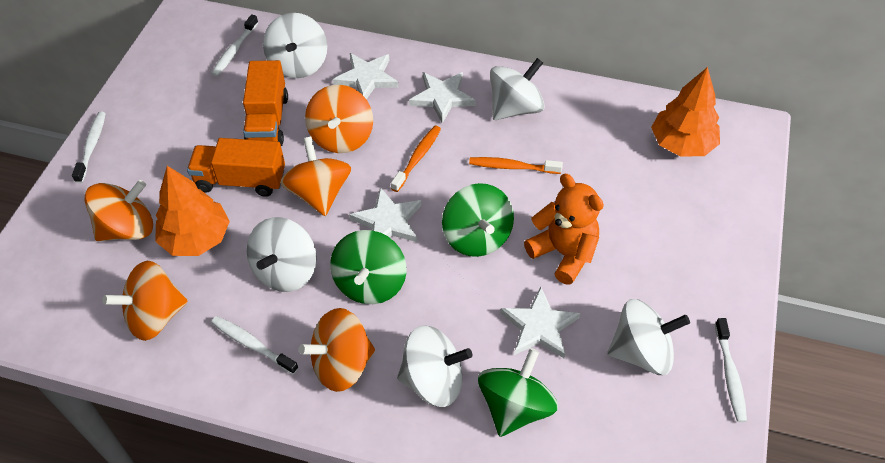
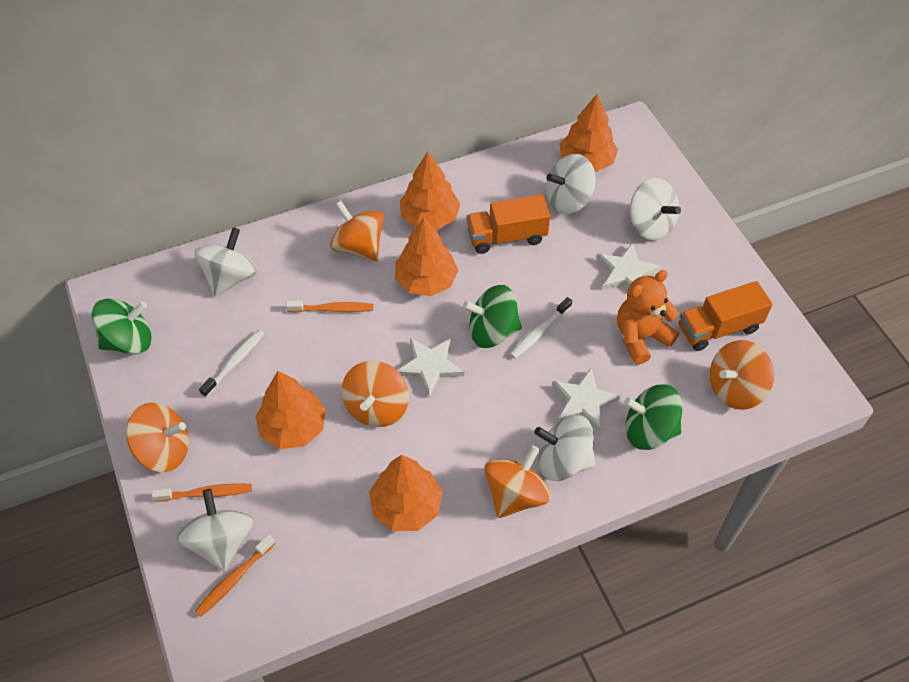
orange toothbrush: 2 -> 3
orange tree: 2 -> 5
white star: 4 -> 3
white toothbrush: 4 -> 2

